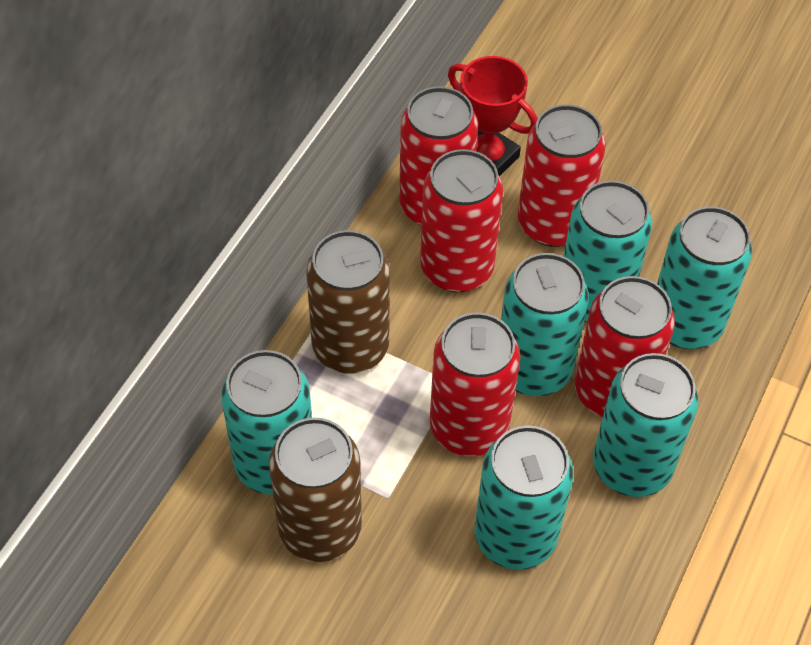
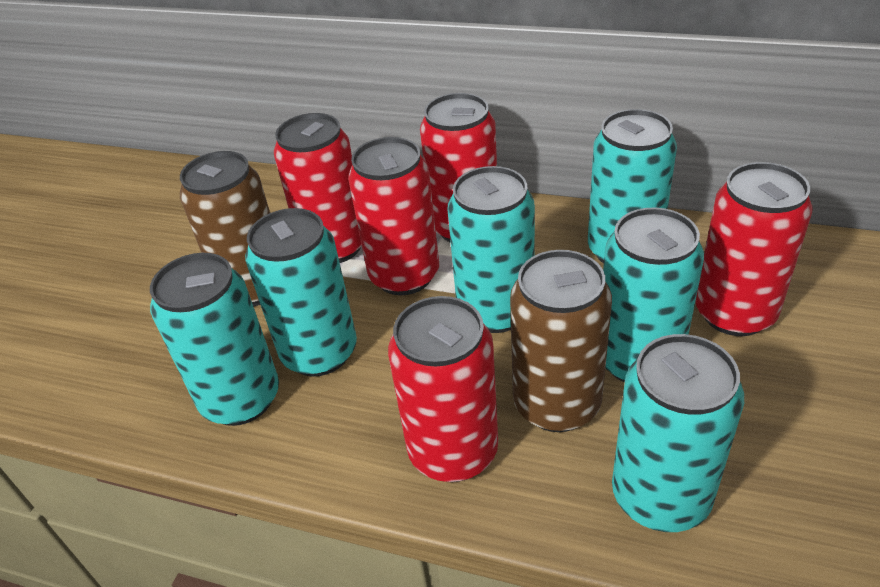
red trophy: 1 -> 0

